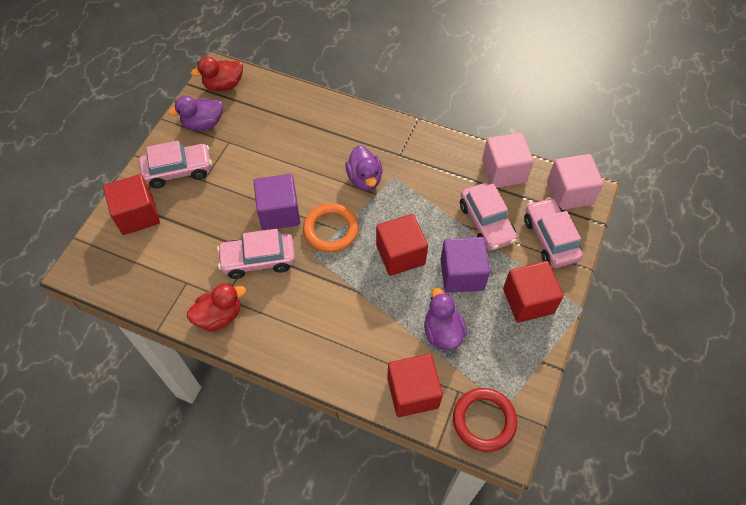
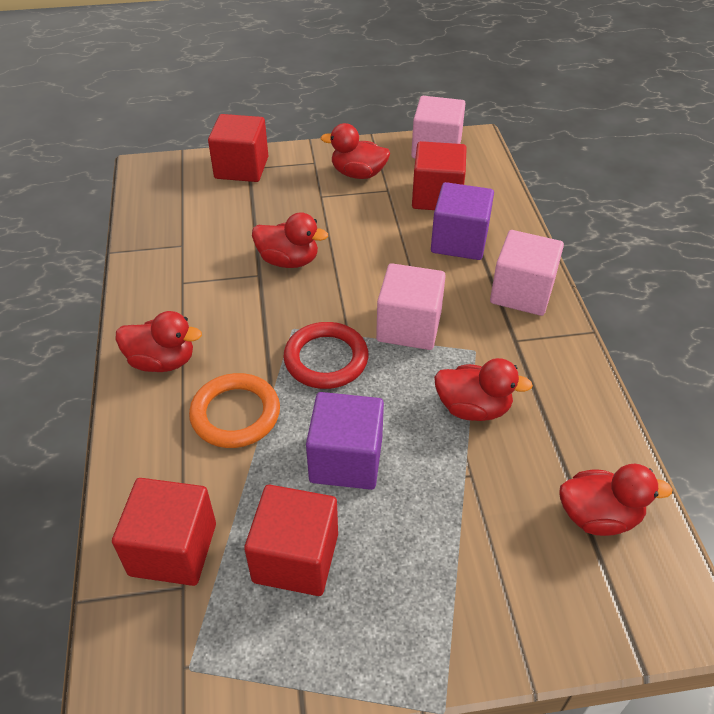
pink car: 4 -> 0
pink cube: 2 -> 3
purple duck: 3 -> 0
red duck: 2 -> 5

